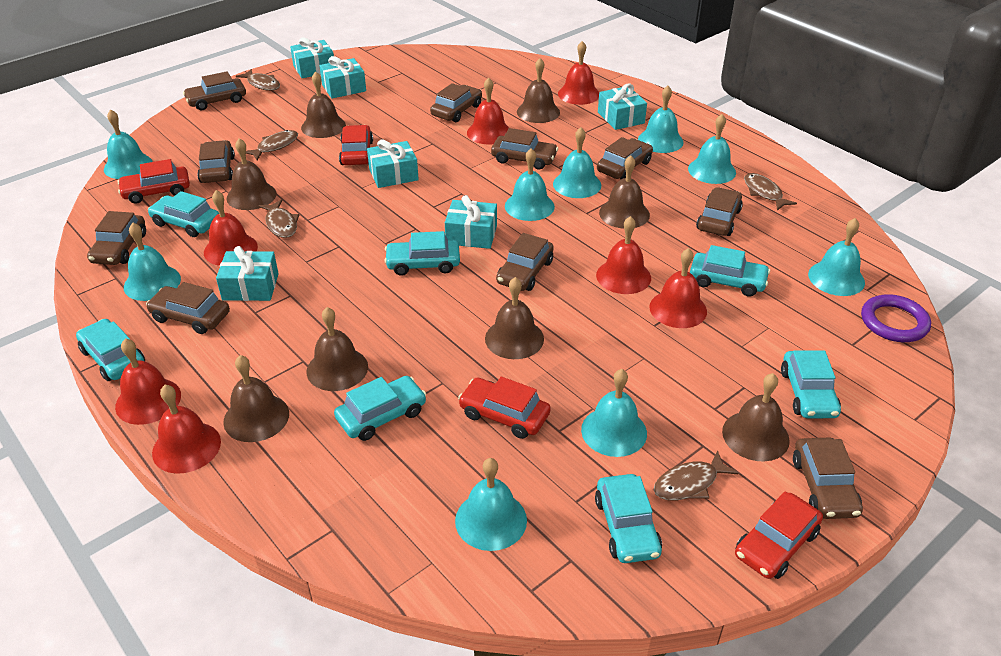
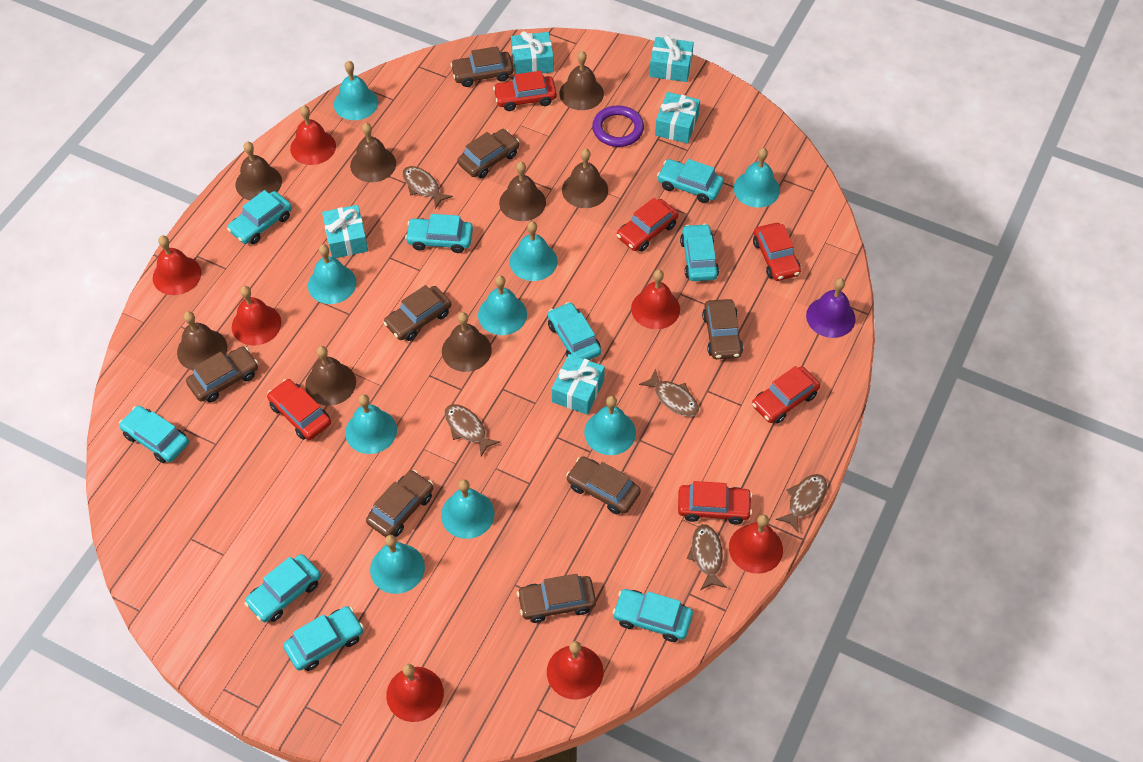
brown car: 10 -> 8
purple bell: 0 -> 1
red car: 4 -> 6
turquoise car: 7 -> 9
turquoise gift: 6 -> 5

